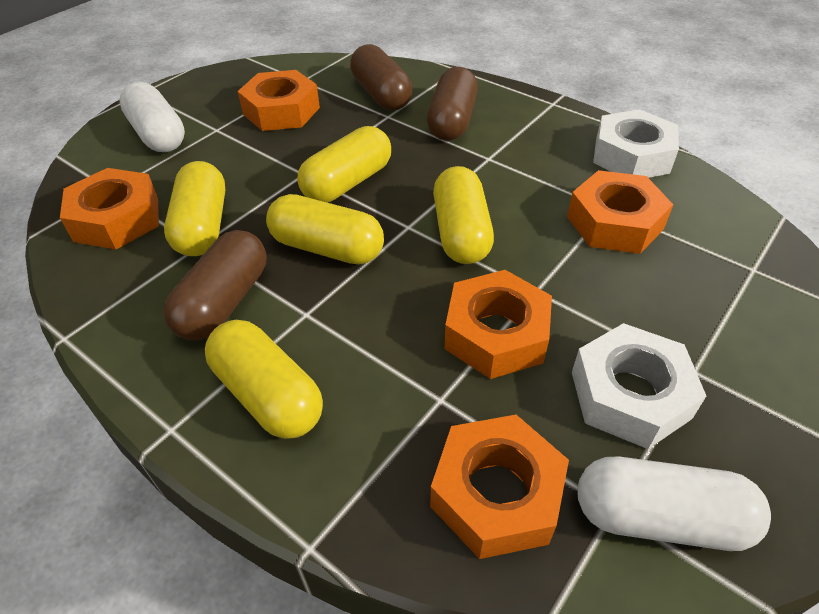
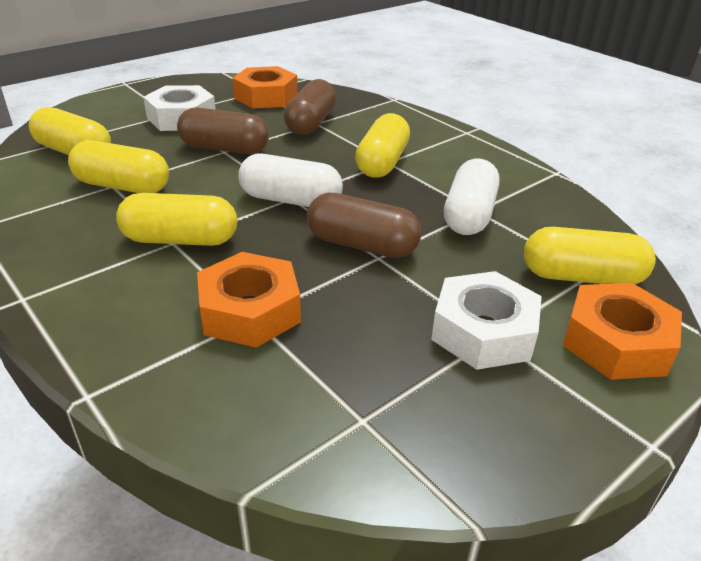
orange nut: 5 -> 3

